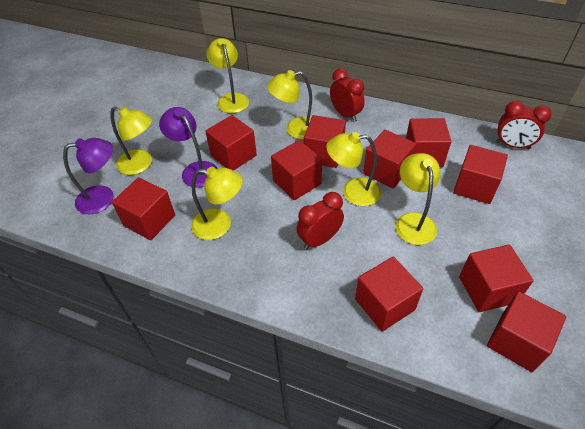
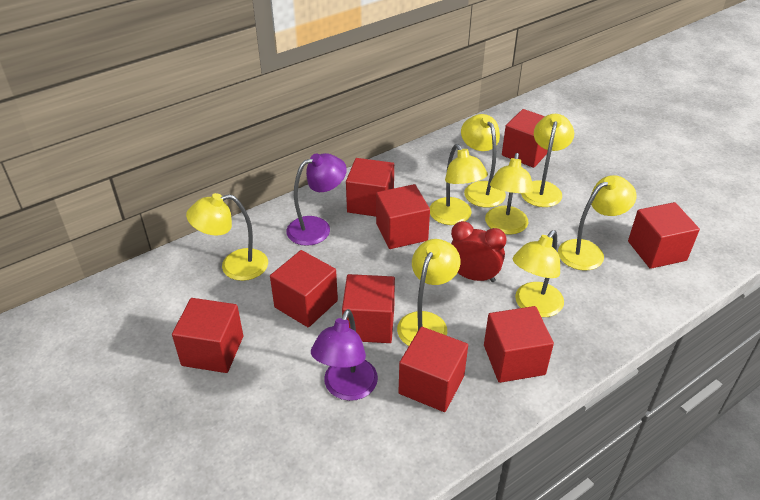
red clock: 3 -> 1
red cube: 10 -> 9
yellow lamp: 6 -> 8

